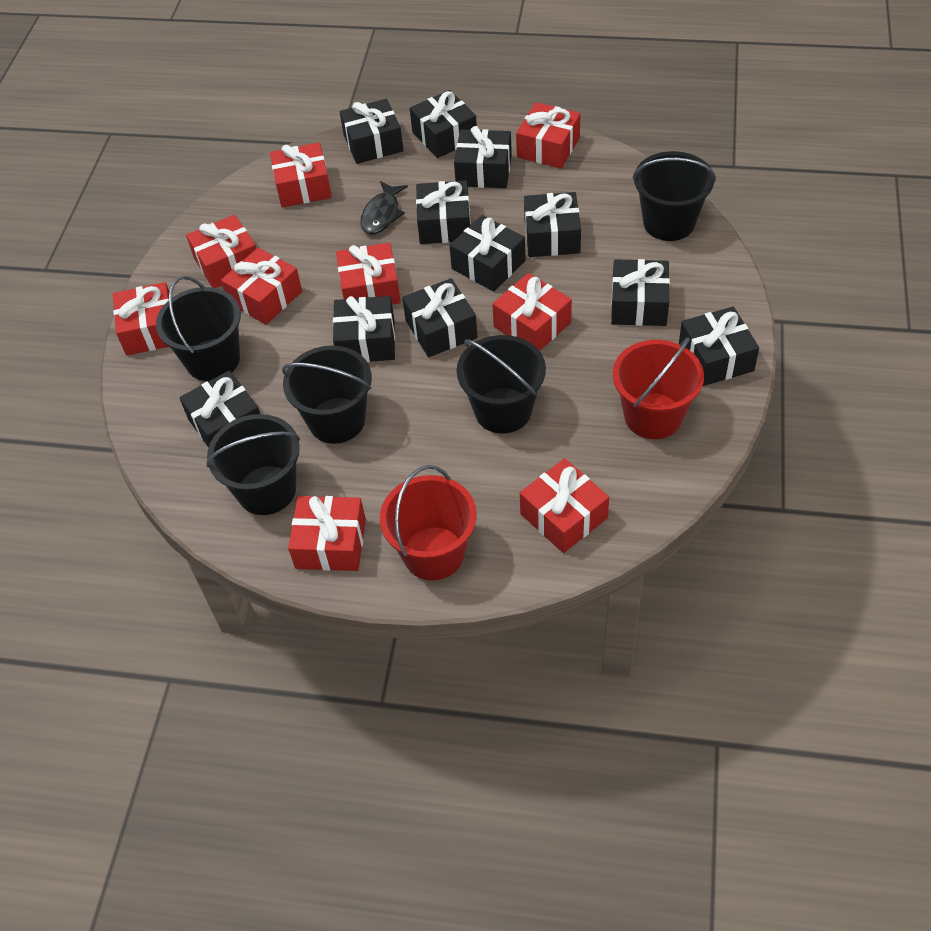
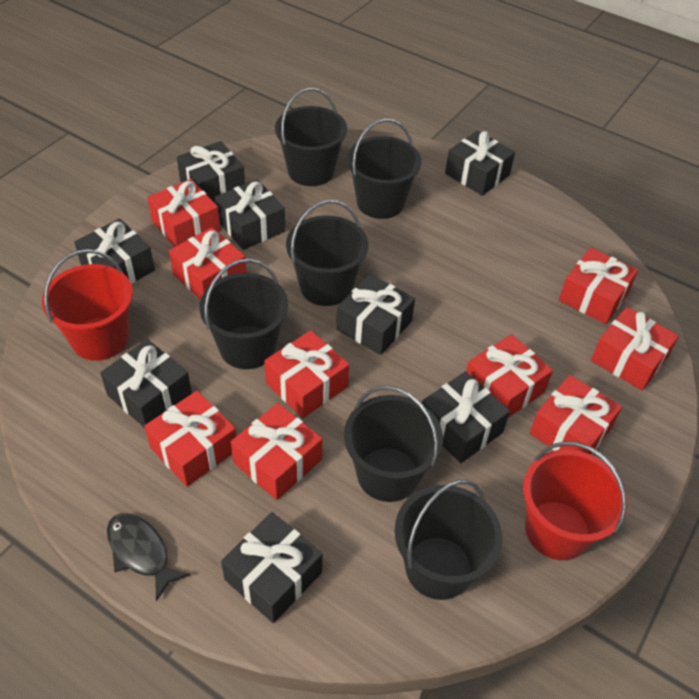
black bucket: 5 -> 6
black gift: 11 -> 8

